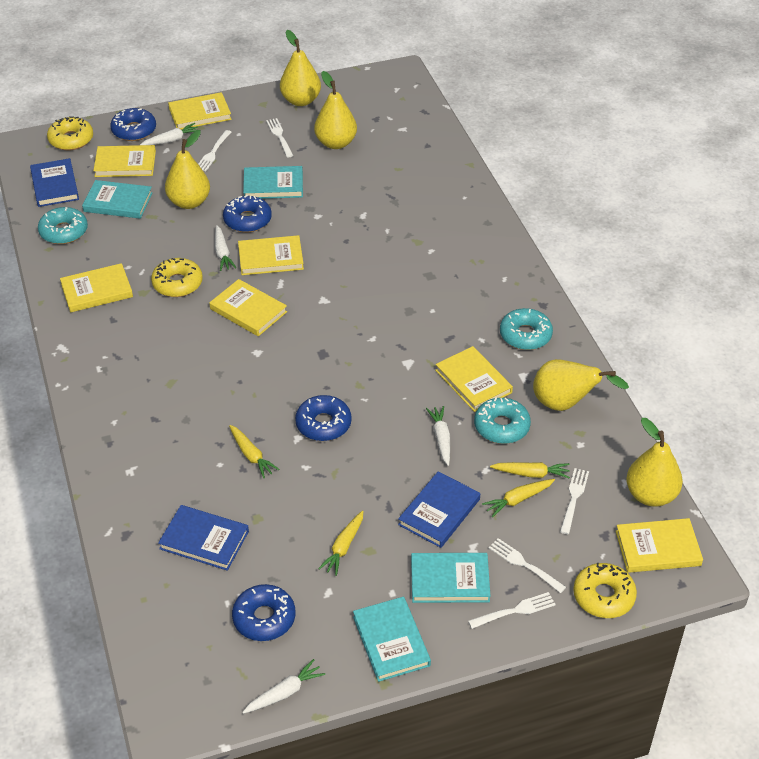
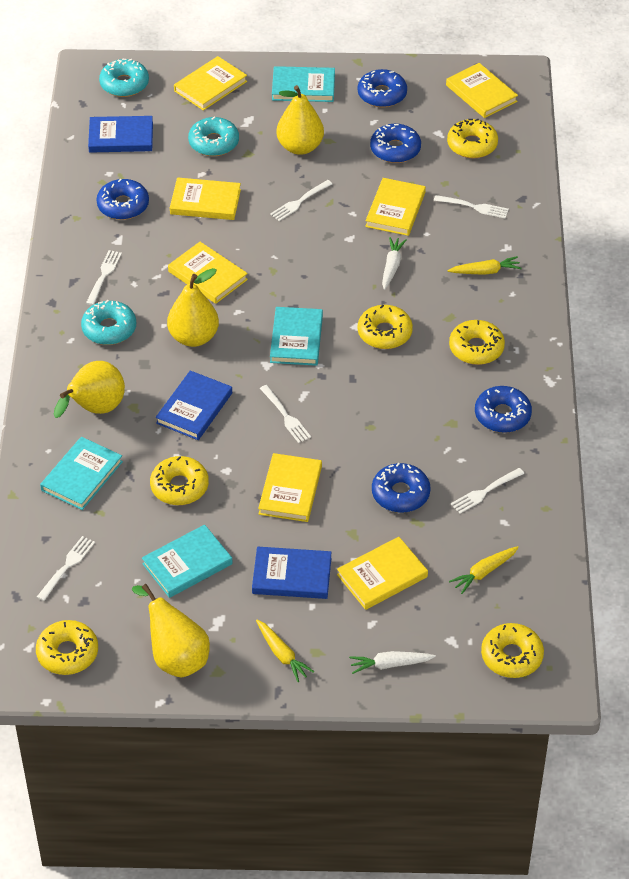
blue donut: 4 -> 5
white carrot: 4 -> 2
white fork: 5 -> 6
yellow carrot: 4 -> 3
yellow donut: 3 -> 6
yellow pear: 5 -> 4

